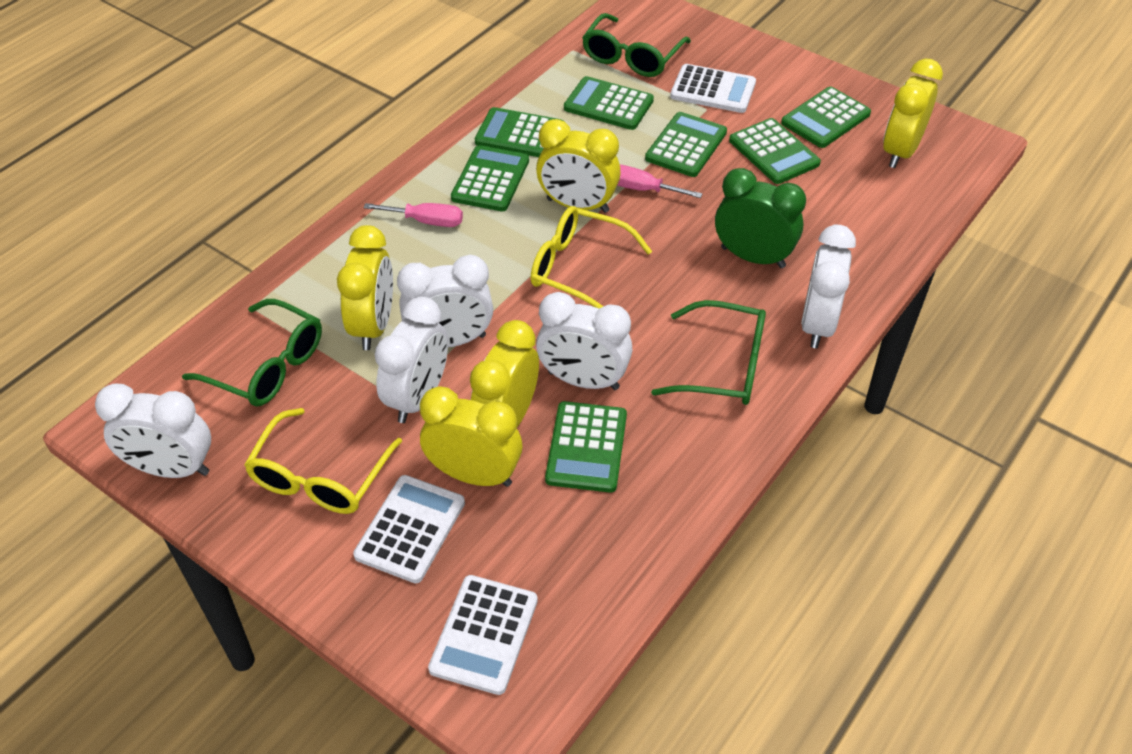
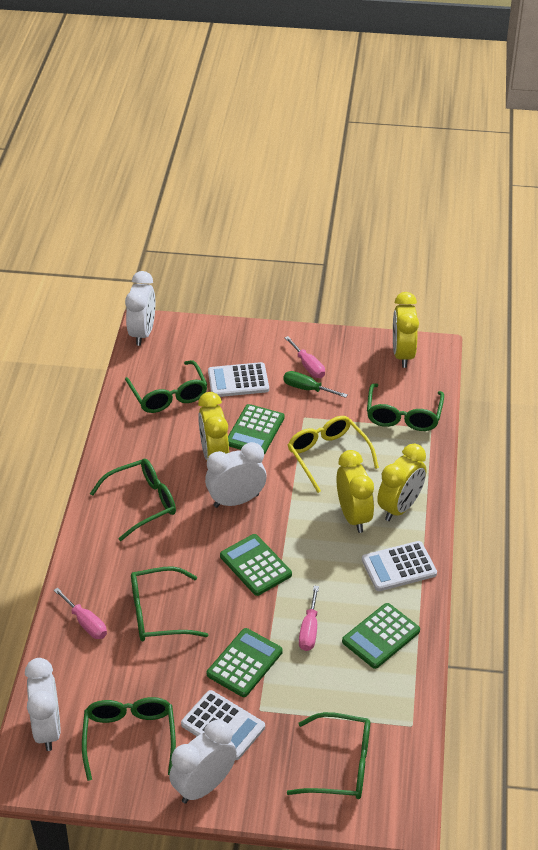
green calculator: 7 -> 4
green clock: 1 -> 0
green glasses: 3 -> 6
green screwdriver: 0 -> 1
pink screwdriver: 2 -> 3
white clock: 5 -> 4
yellow clock: 5 -> 4
yellow glasses: 2 -> 1

